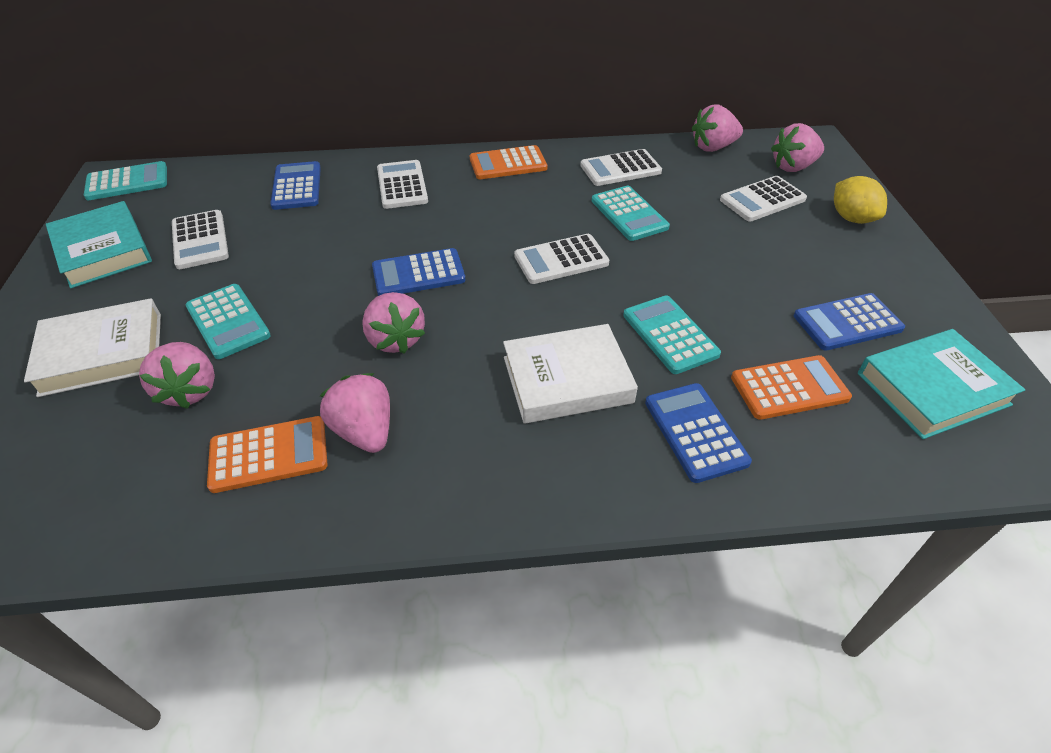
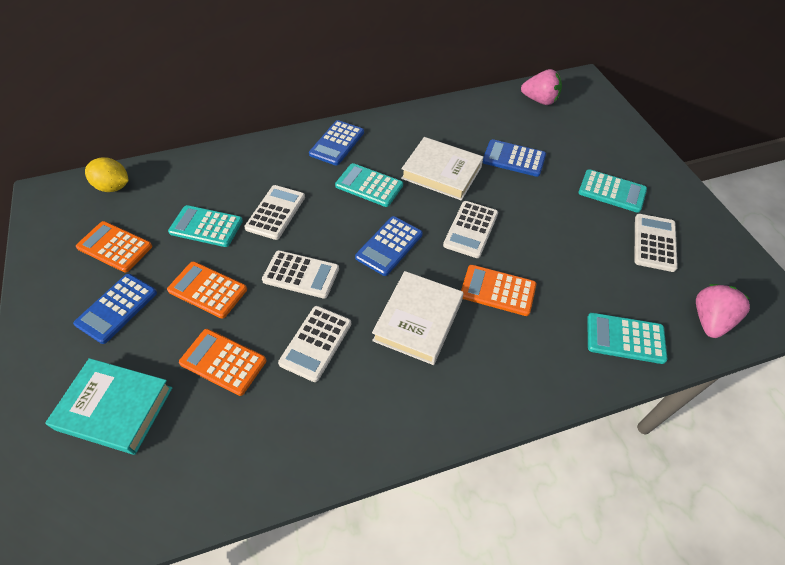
orange calculator: 3 -> 4
pink strawberry: 5 -> 2
turquoise book: 2 -> 1

